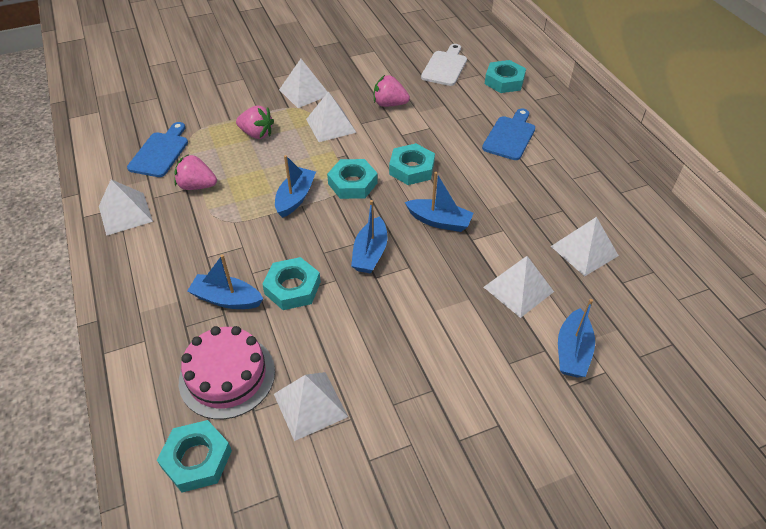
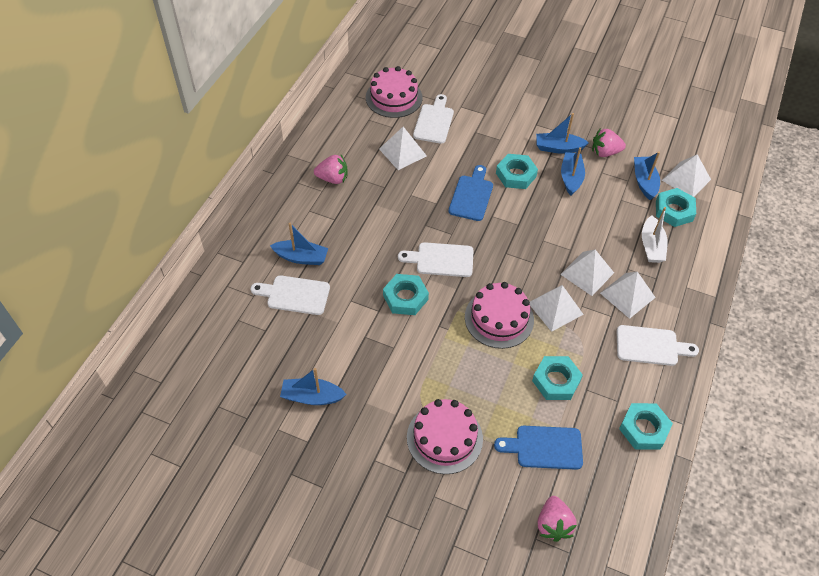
pink cake: 1 -> 3
white boat: 0 -> 1
white cutting board: 1 -> 4
white pyramid: 6 -> 5

